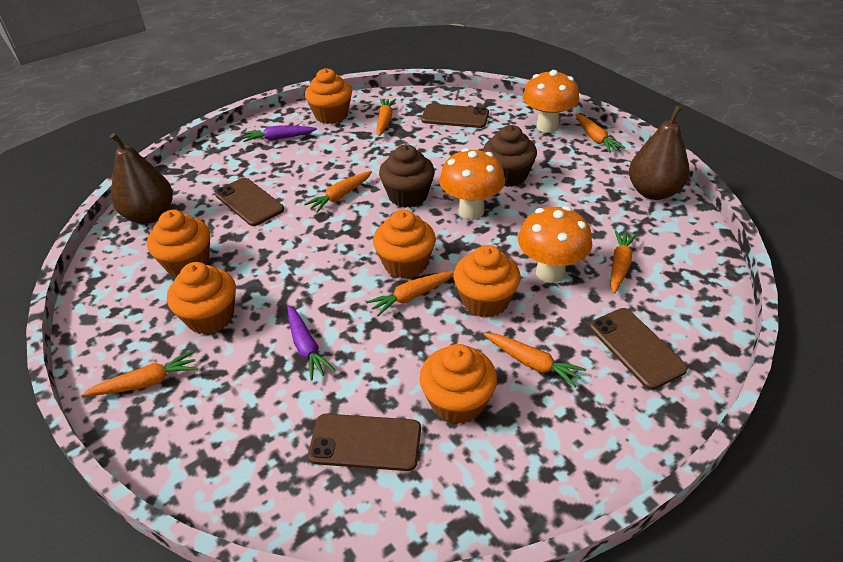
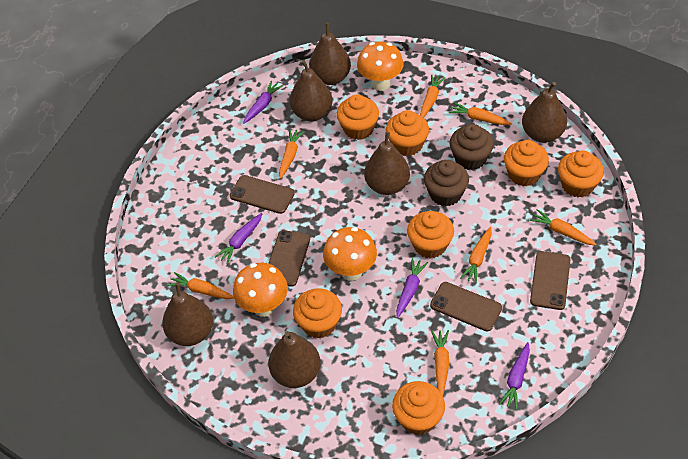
brown pear: 2 -> 6
orange cupcake: 6 -> 7
purple carrot: 2 -> 4

